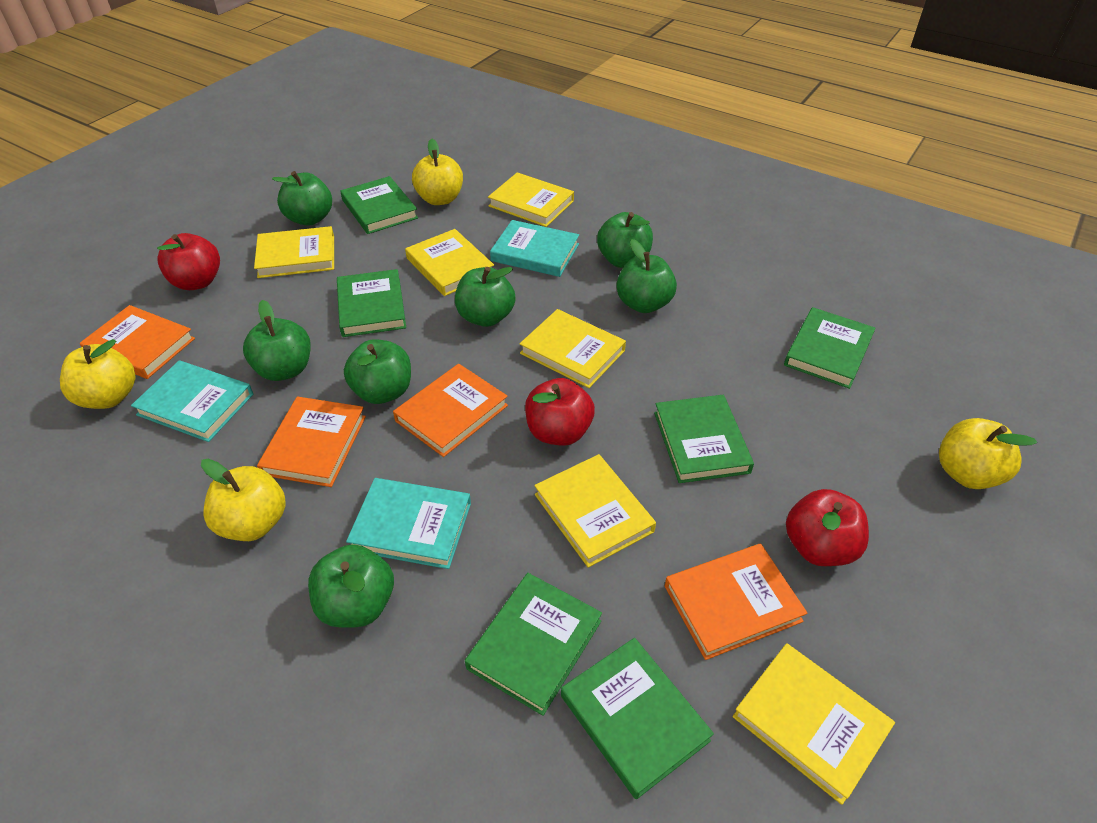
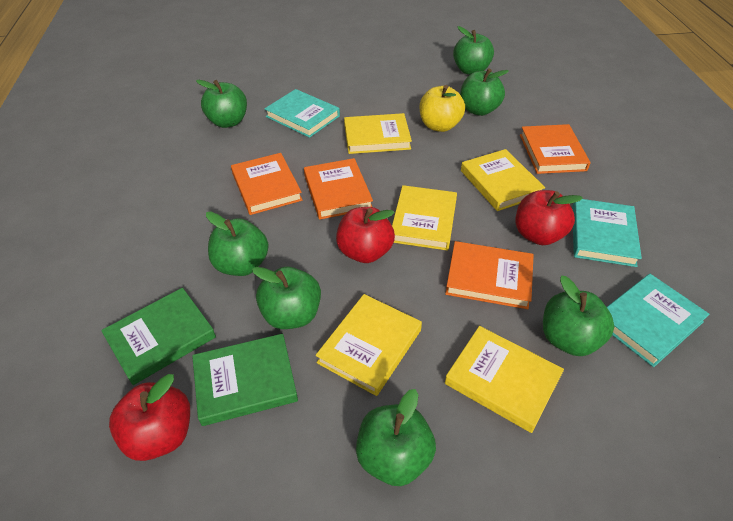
green book: 6 -> 2
yellow apple: 4 -> 1
yellow book: 6 -> 5

